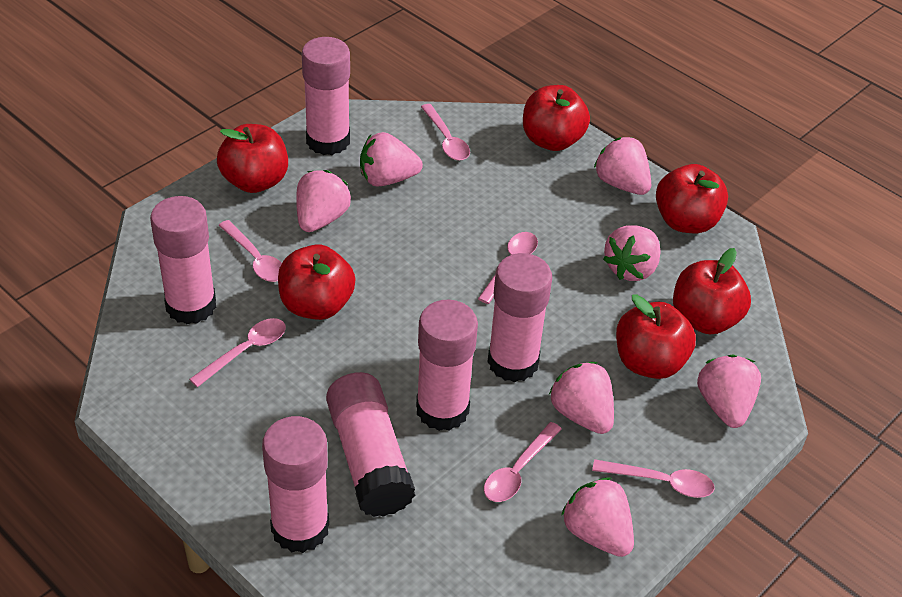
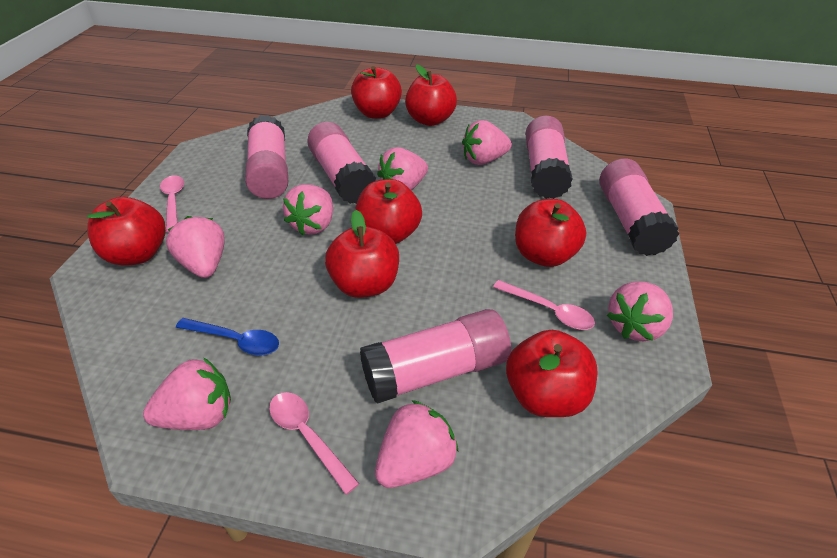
blue spoon: 0 -> 1
pink glue stick: 6 -> 5
pink spoon: 6 -> 3
red apple: 6 -> 7

